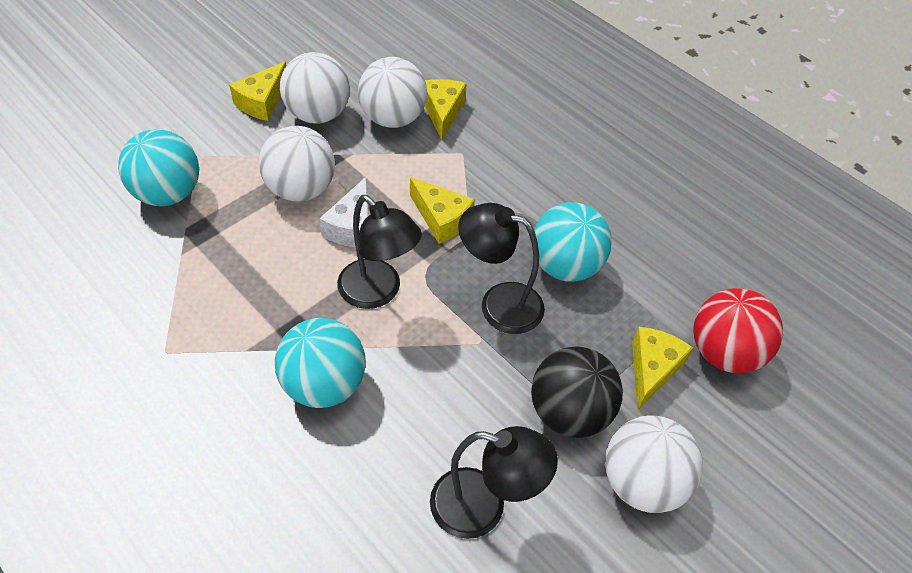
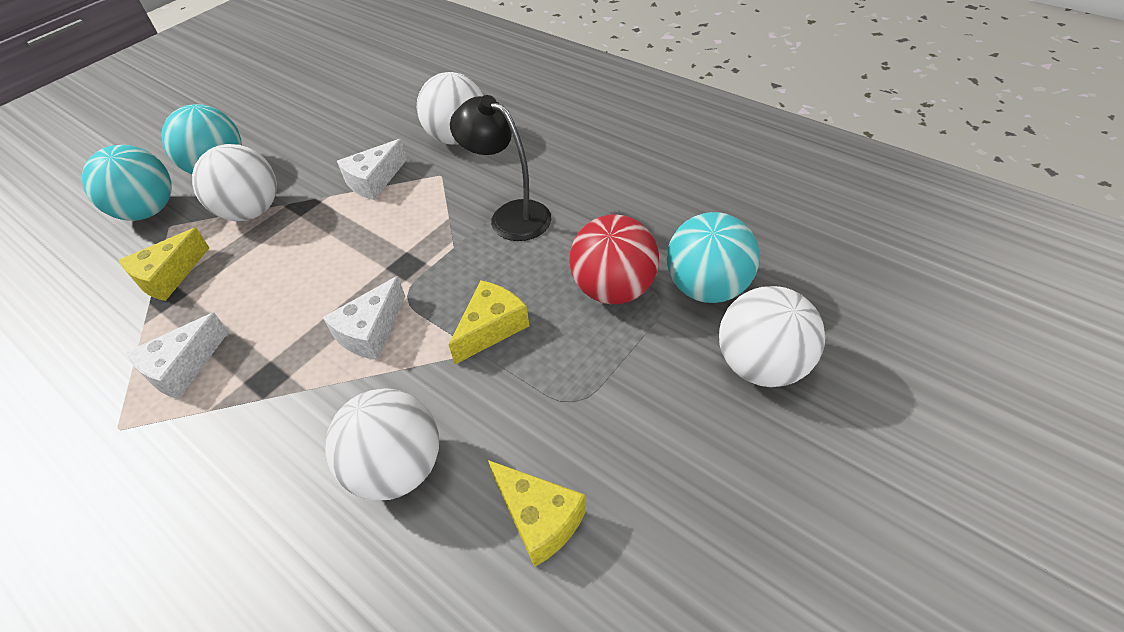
black ball: 1 -> 0
black lamp: 3 -> 1
white cheese: 1 -> 3
yellow cheese: 4 -> 3

